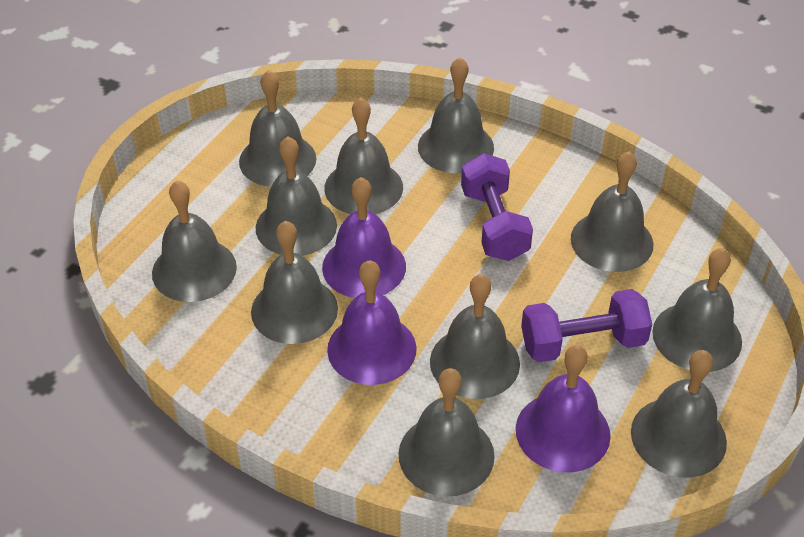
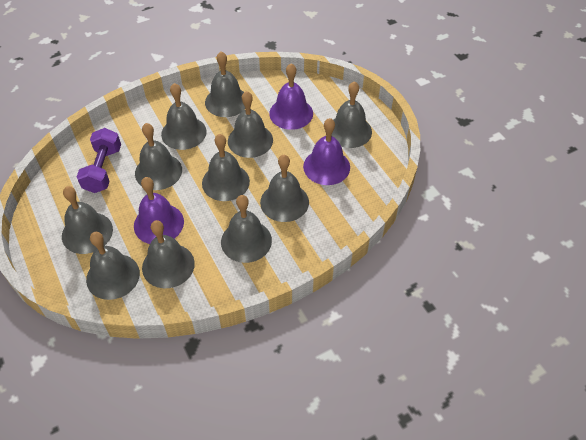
purple dumbbell: 2 -> 1

